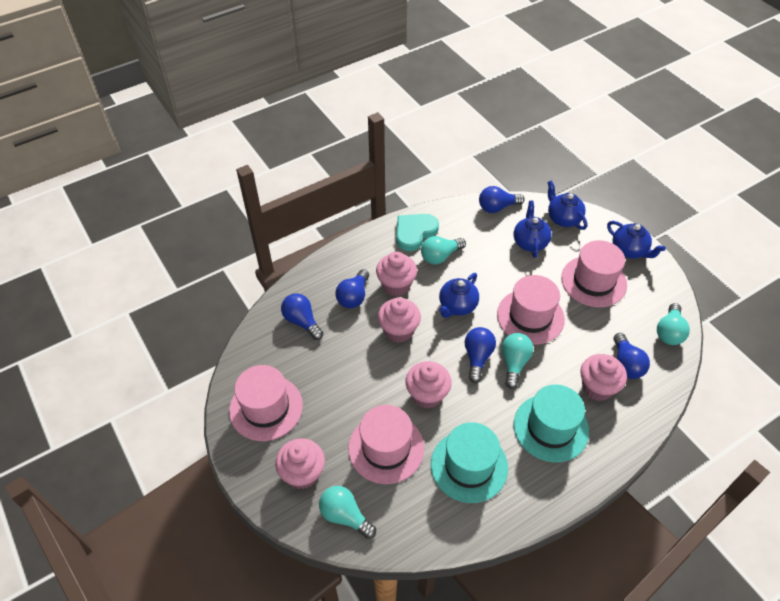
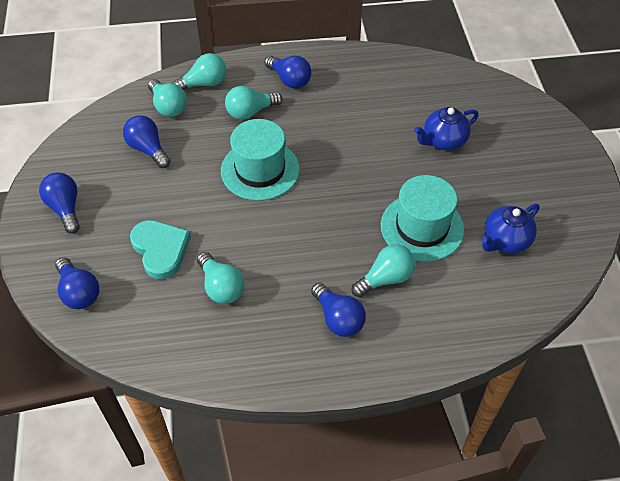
blue teapot: 4 -> 2
pink cupcake: 5 -> 0
pink hat: 4 -> 0
turquoise light bulb: 4 -> 5

